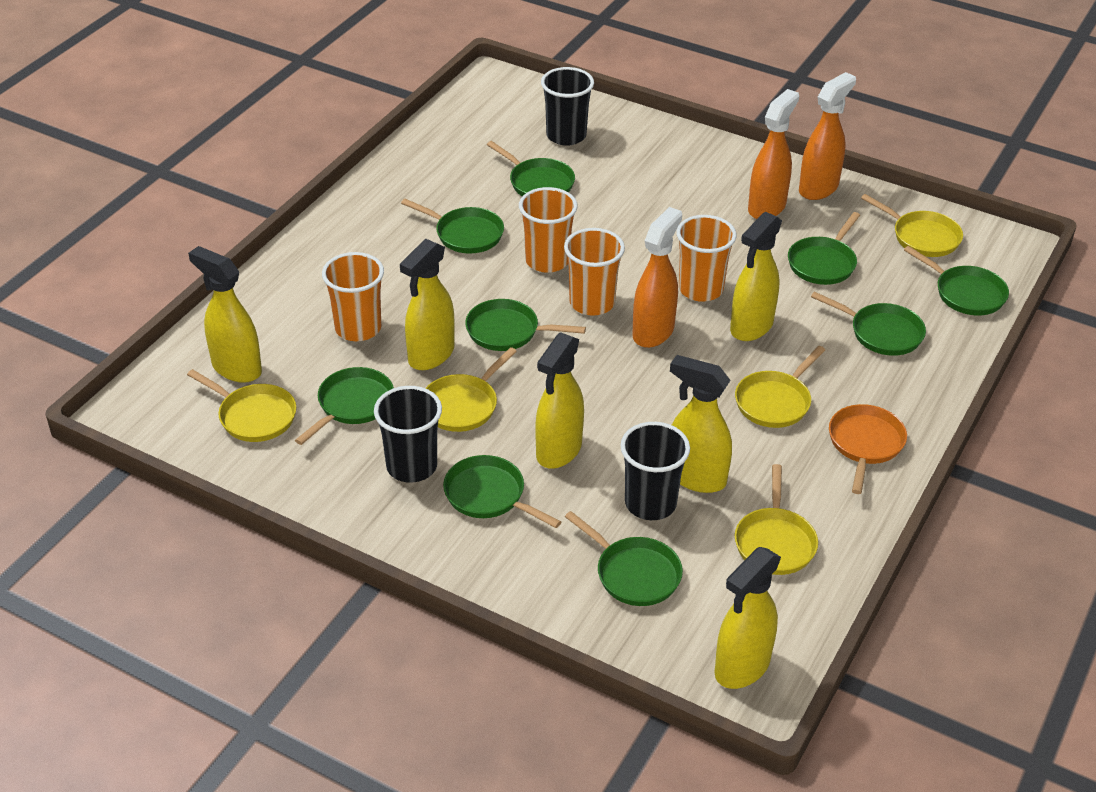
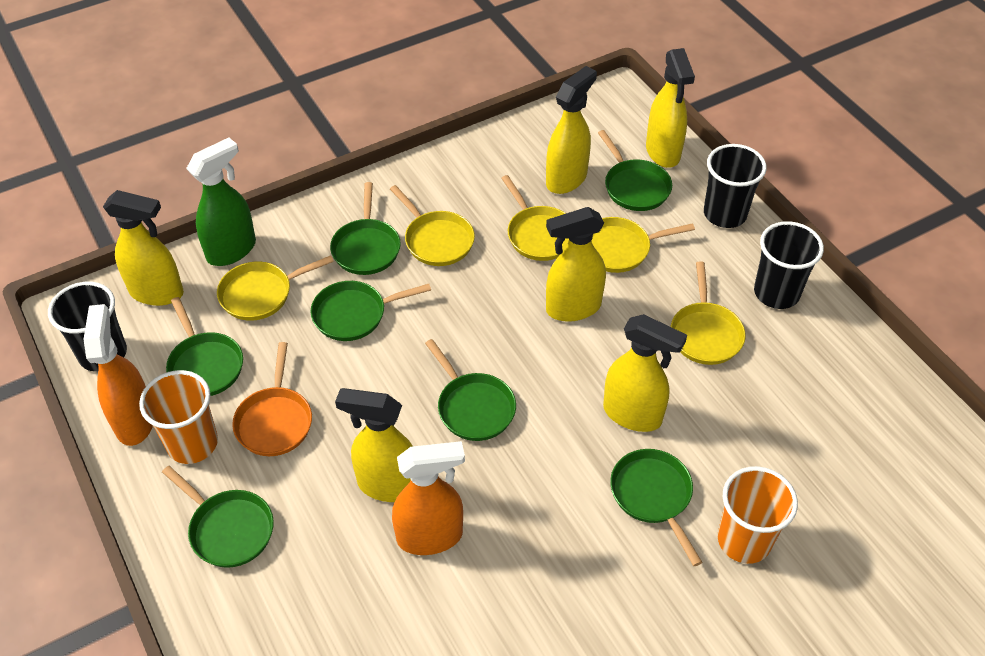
green pan: 9 -> 7
green spray bottle: 0 -> 1
orange cup: 4 -> 2
orange spray bottle: 3 -> 2

